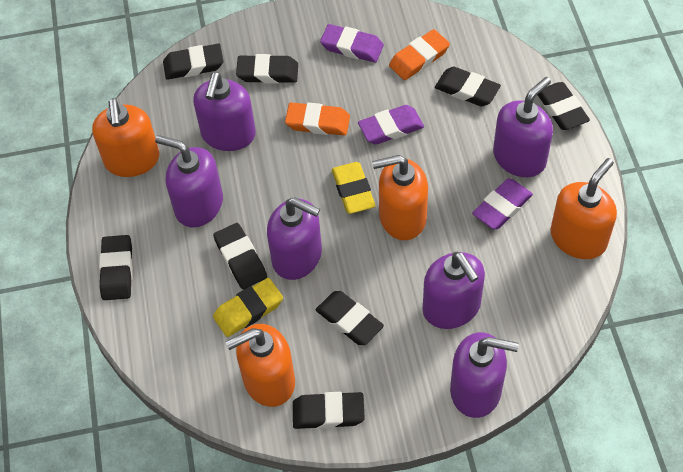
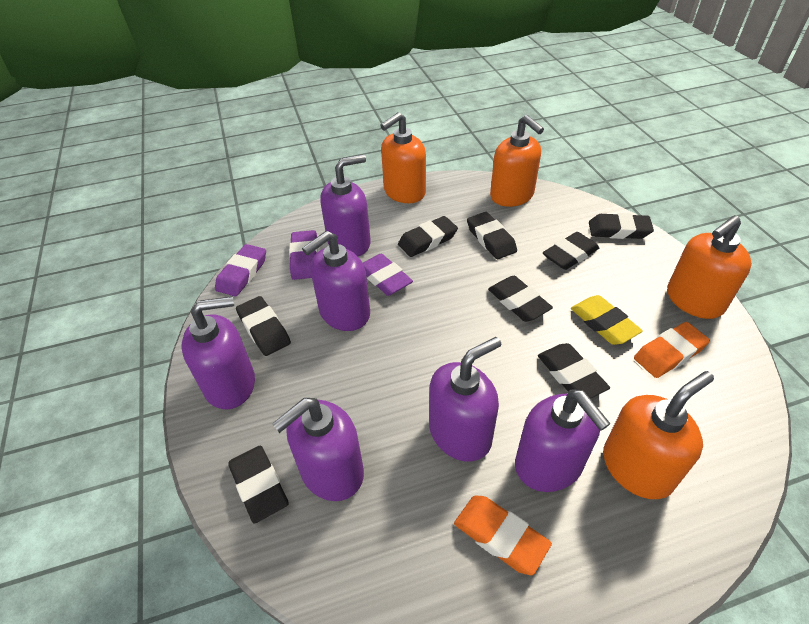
yellow eraser: 2 -> 1

